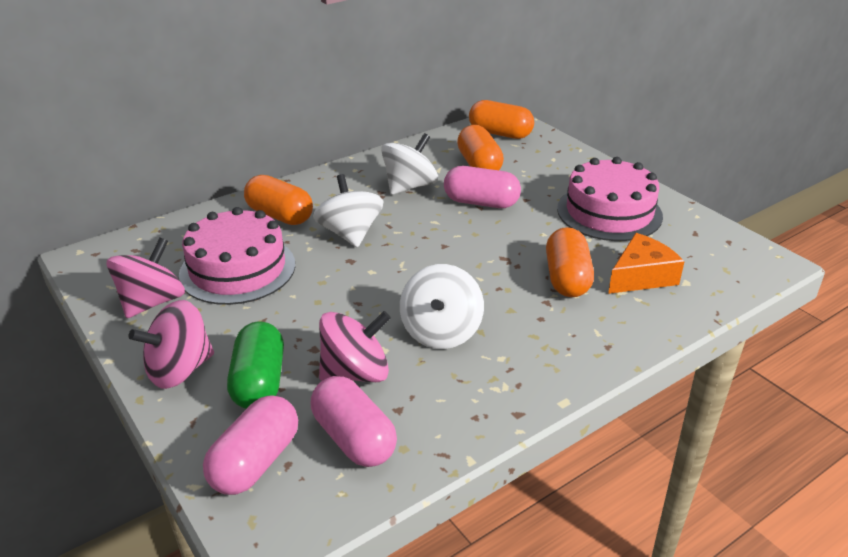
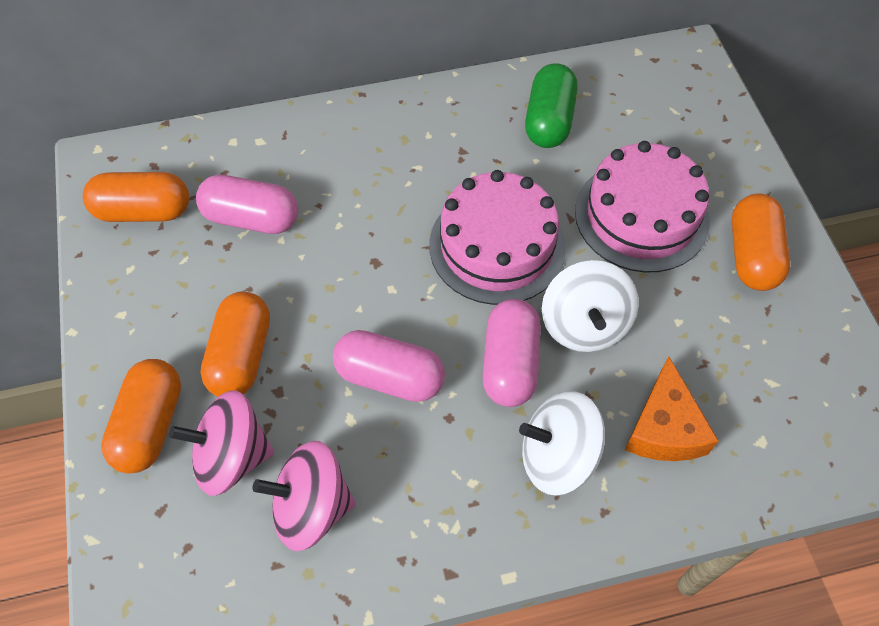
pink spinning top: 3 -> 2
white spinning top: 3 -> 2

